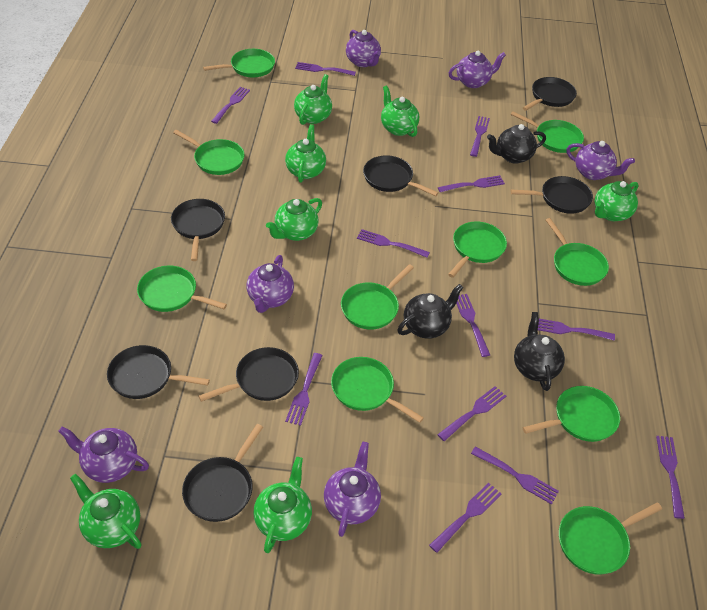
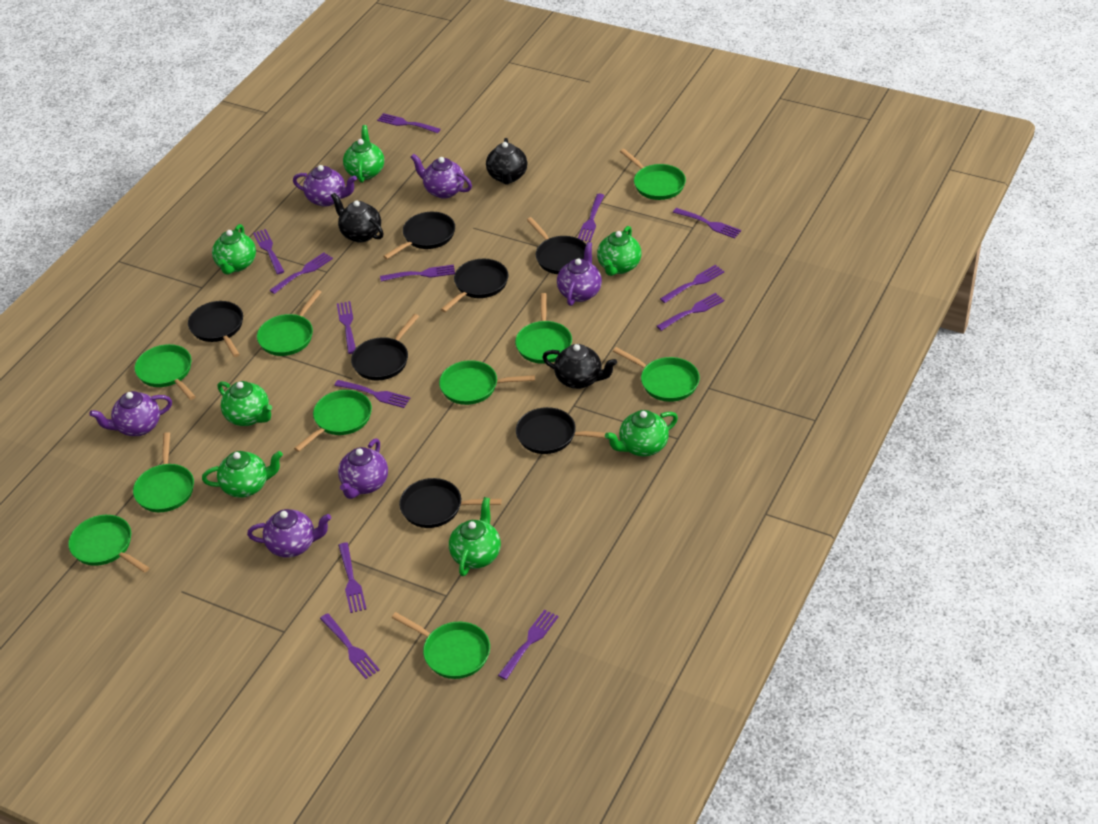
purple fork: 12 -> 13

